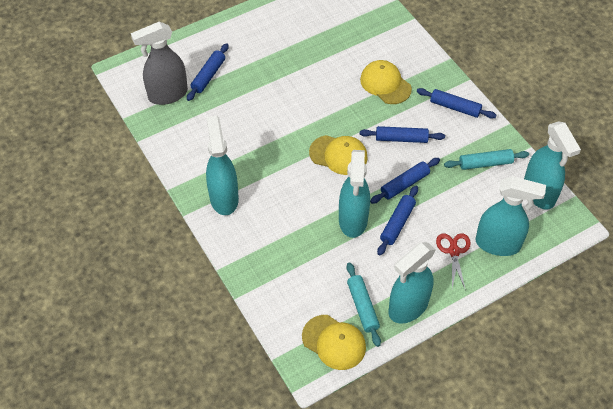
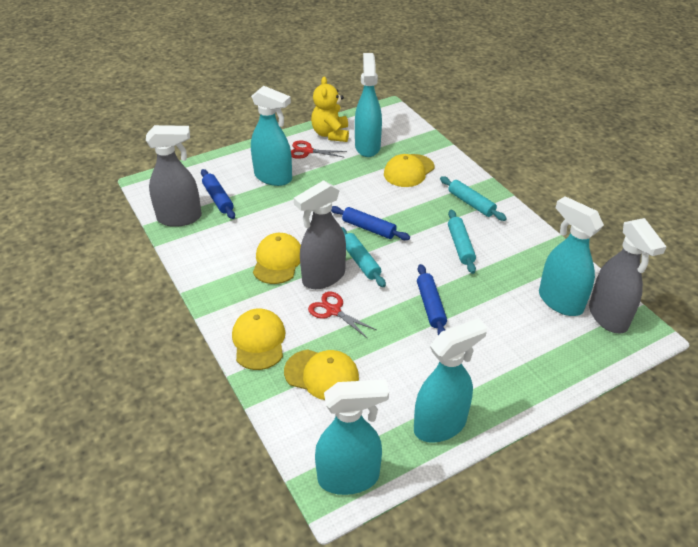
blue rolling pin: 5 -> 3
grey spray bottle: 1 -> 3
red scissors: 1 -> 2
turquoise rolling pin: 2 -> 3
yellow cap: 3 -> 4
yellow teddy bear: 0 -> 1

